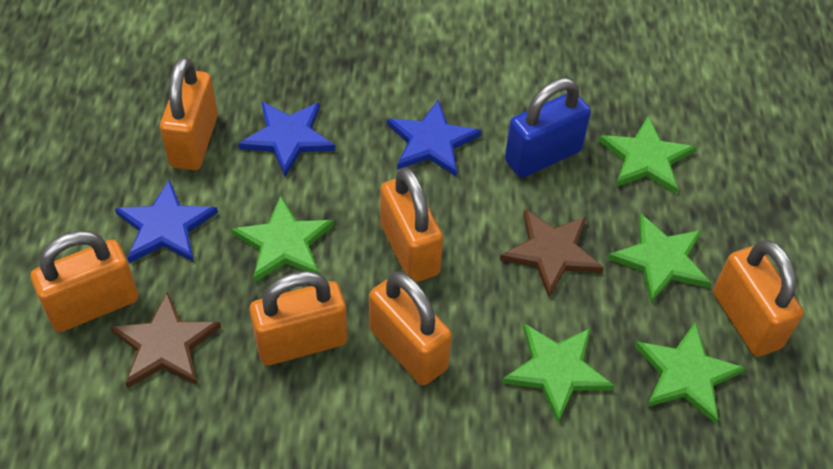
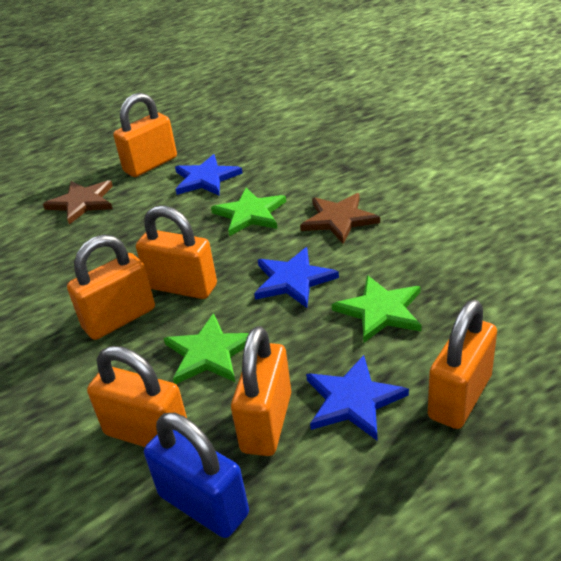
green star: 5 -> 3

